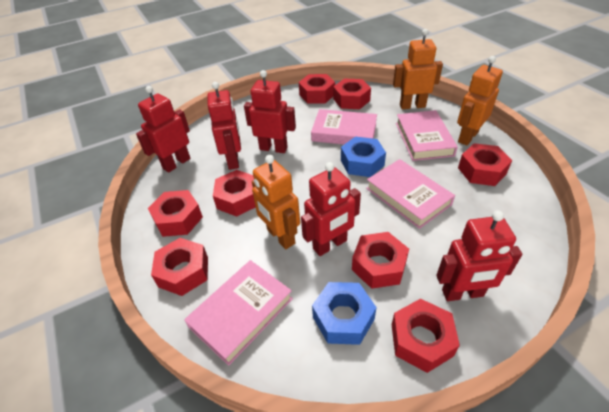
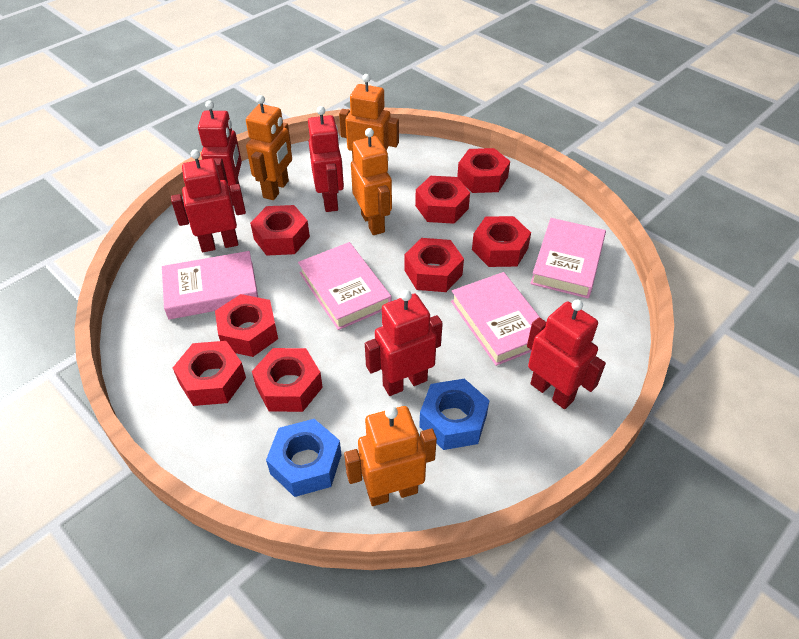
orange robot: 3 -> 4

